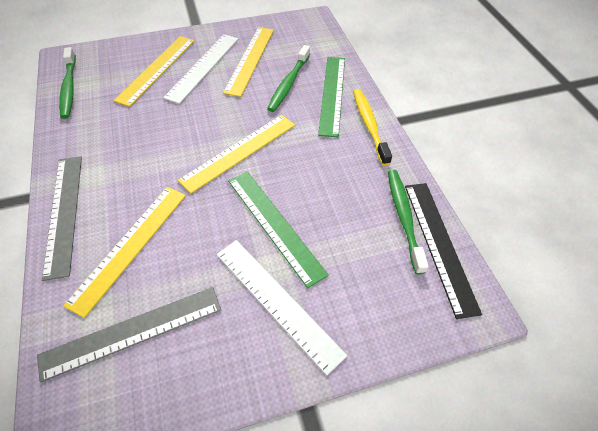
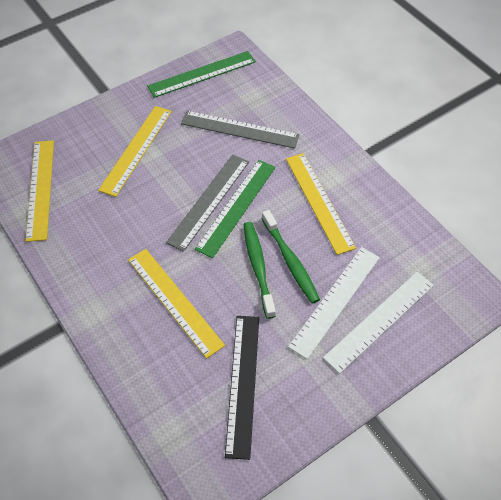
green toothbrush: 3 -> 2
yellow toothbrush: 1 -> 0

